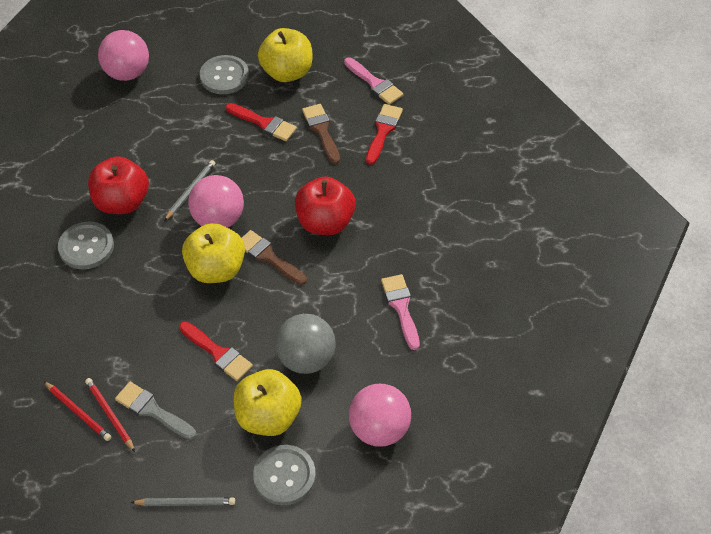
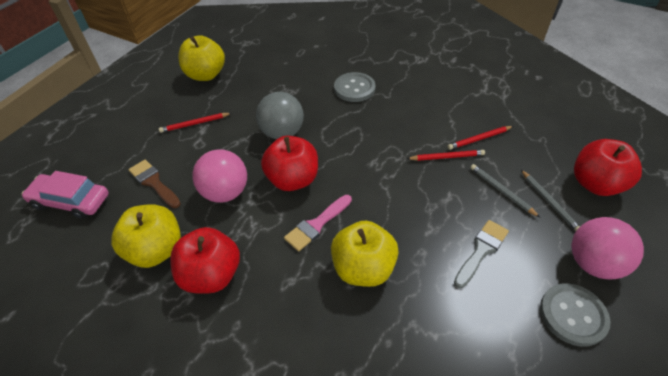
brown brush: 2 -> 1
grey button: 3 -> 2
pink ball: 3 -> 2
pink brush: 2 -> 1
pink car: 0 -> 1
red apple: 2 -> 3
red brush: 3 -> 0
red pencil: 2 -> 3

